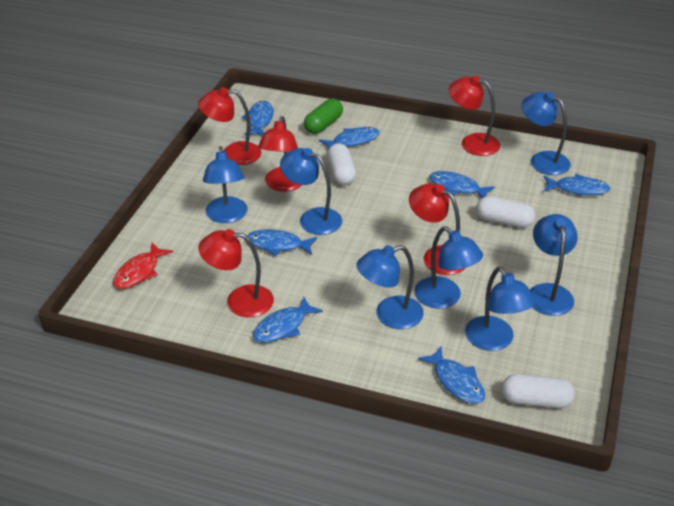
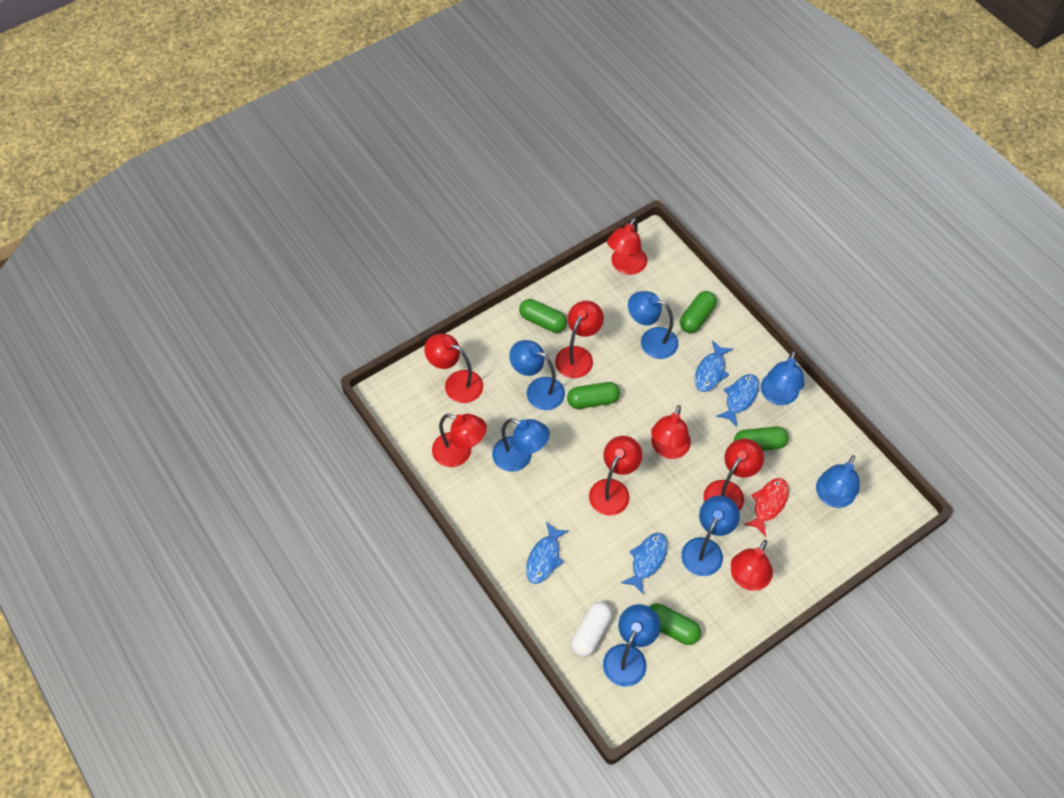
blue fish: 7 -> 4
green capsule: 1 -> 5
red lamp: 5 -> 8
white capsule: 3 -> 1

